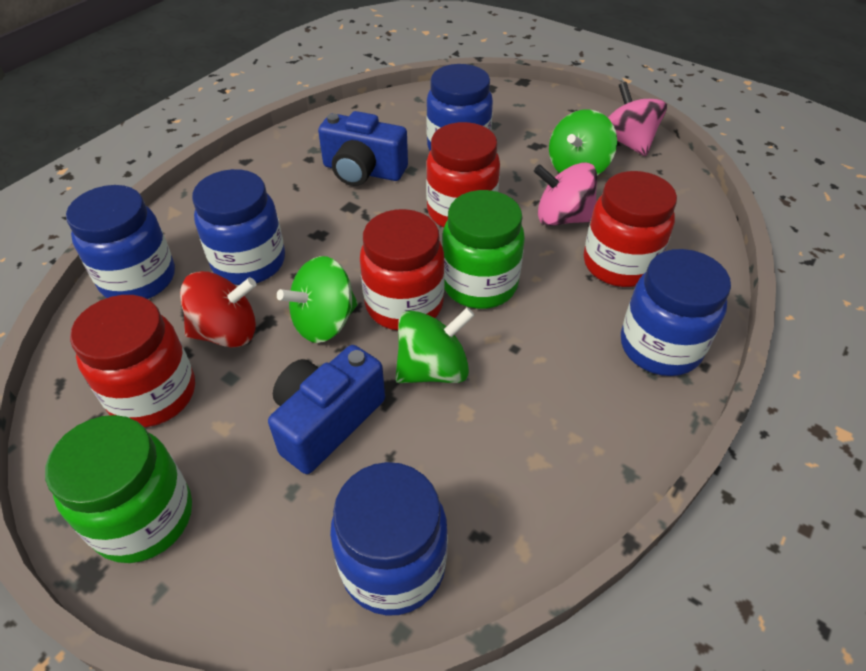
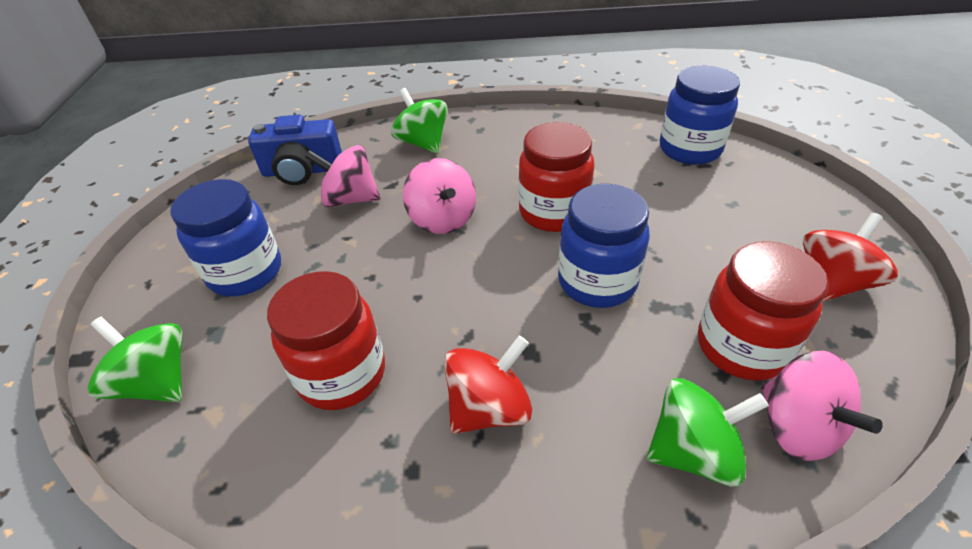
blue camera: 2 -> 1
blue jar: 5 -> 3
green jar: 2 -> 0
pink spinning top: 2 -> 3
red jar: 4 -> 3
red spinning top: 1 -> 2

